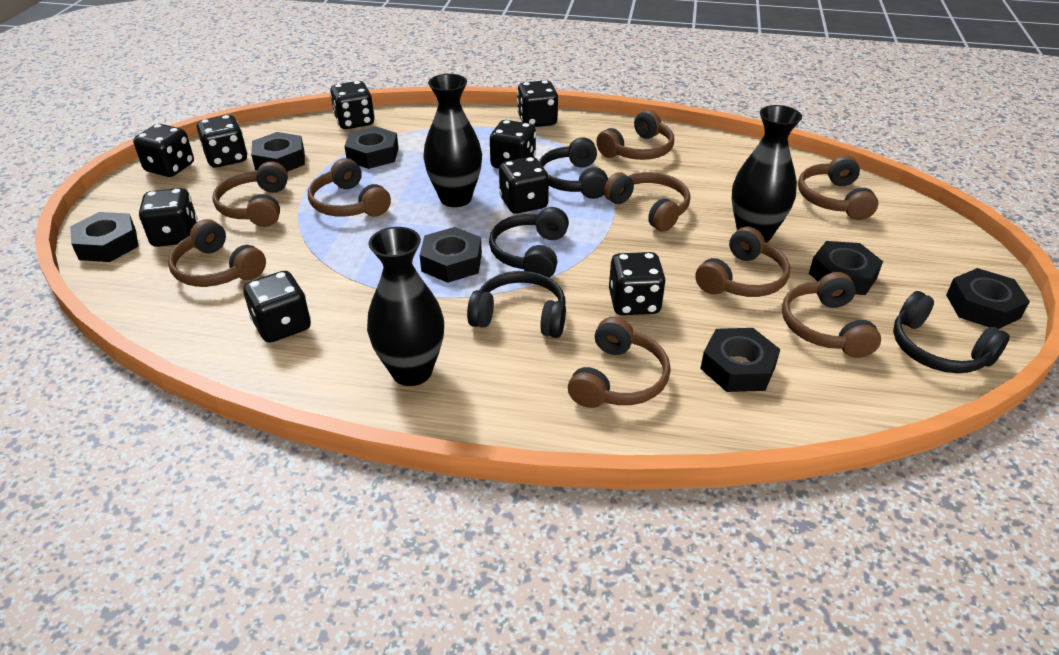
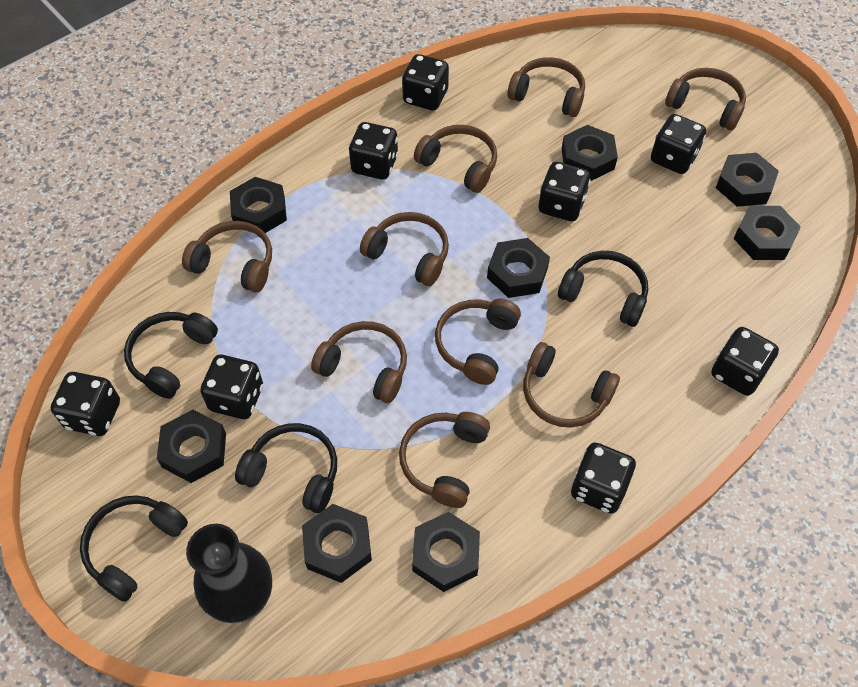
black dice: 9 -> 8
black nut: 7 -> 8
black vase: 3 -> 1

